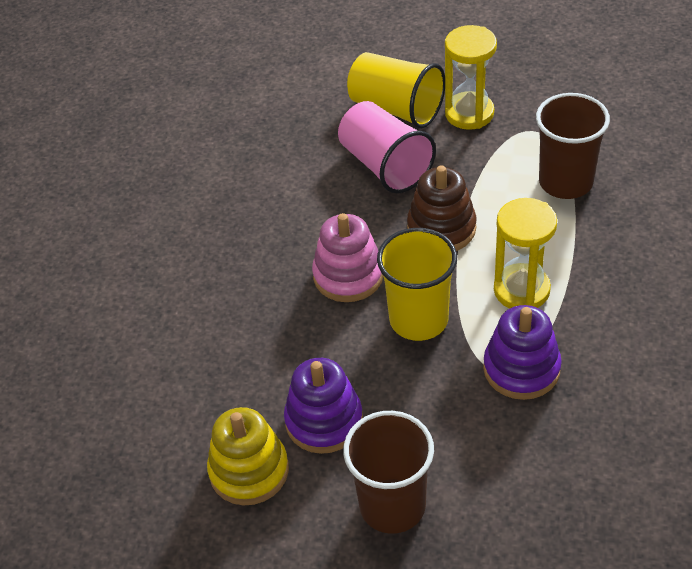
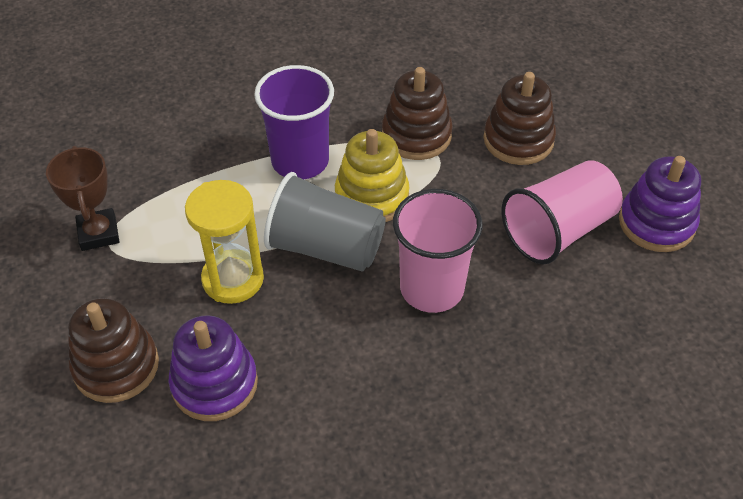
brown cup: 2 -> 0
brown stacking toy: 1 -> 3
brown trophy: 0 -> 1
grey cup: 0 -> 1
pink cup: 1 -> 2
pink stacking toy: 1 -> 0
purple cup: 0 -> 1
yellow cup: 2 -> 0
yellow hourglass: 2 -> 1

